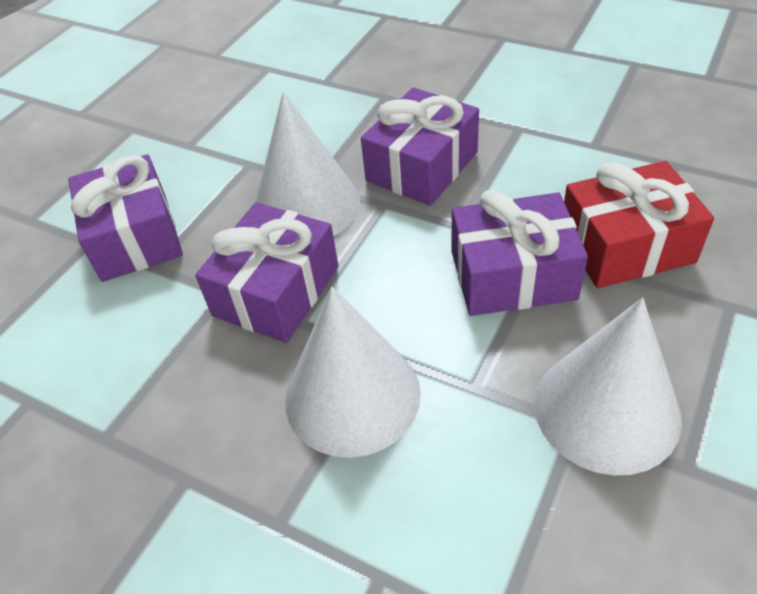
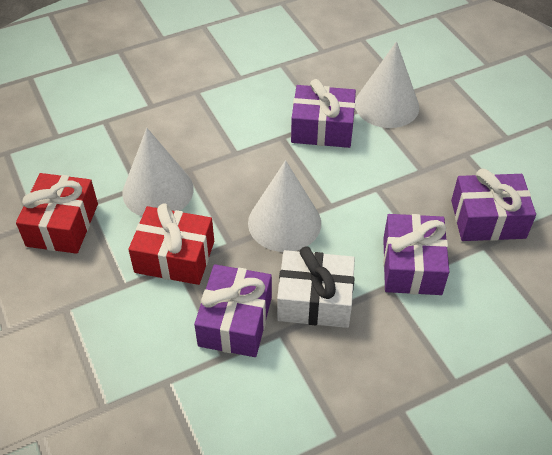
red gift: 1 -> 2
white gift: 0 -> 1

